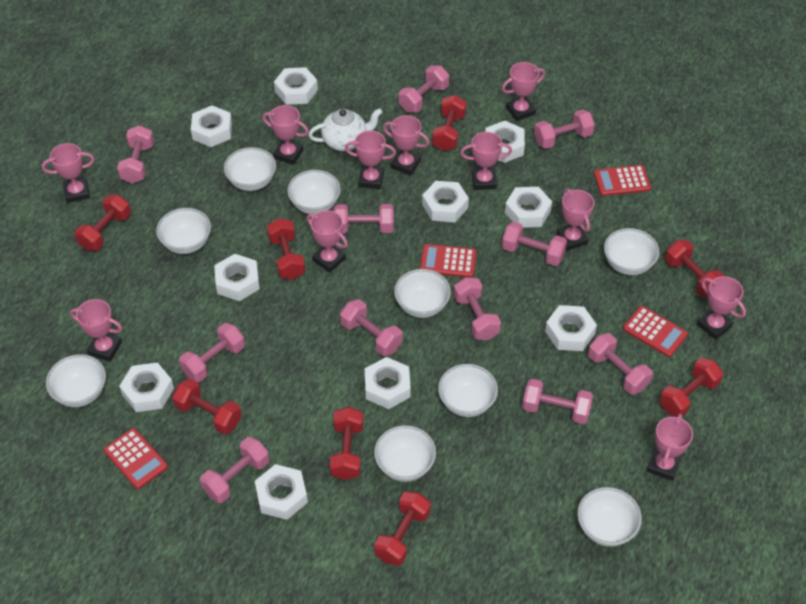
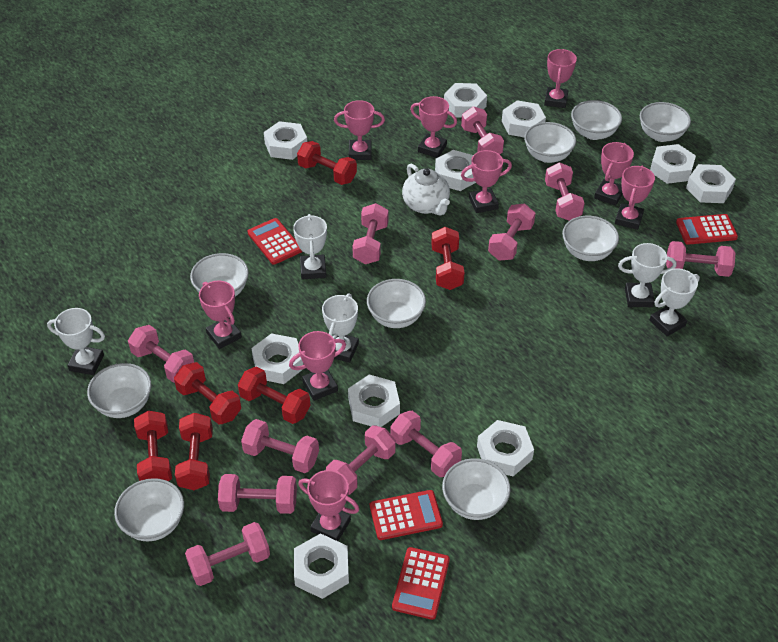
pink trophy: 11 -> 9
red dumbbell: 8 -> 6
white trophy: 0 -> 5

